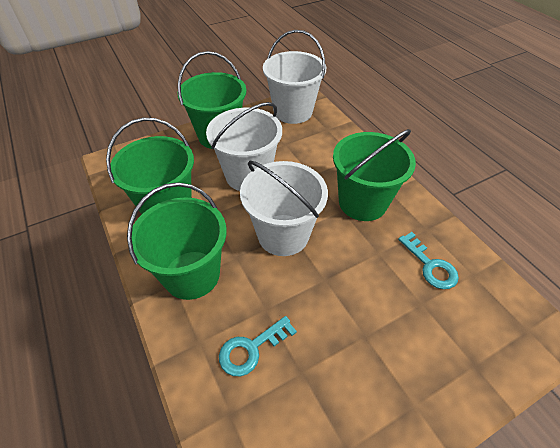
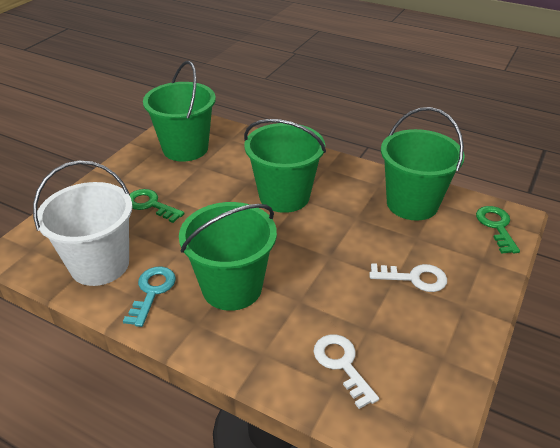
green key: 0 -> 2
turquoise key: 2 -> 1
white bucket: 3 -> 1
white key: 0 -> 2

